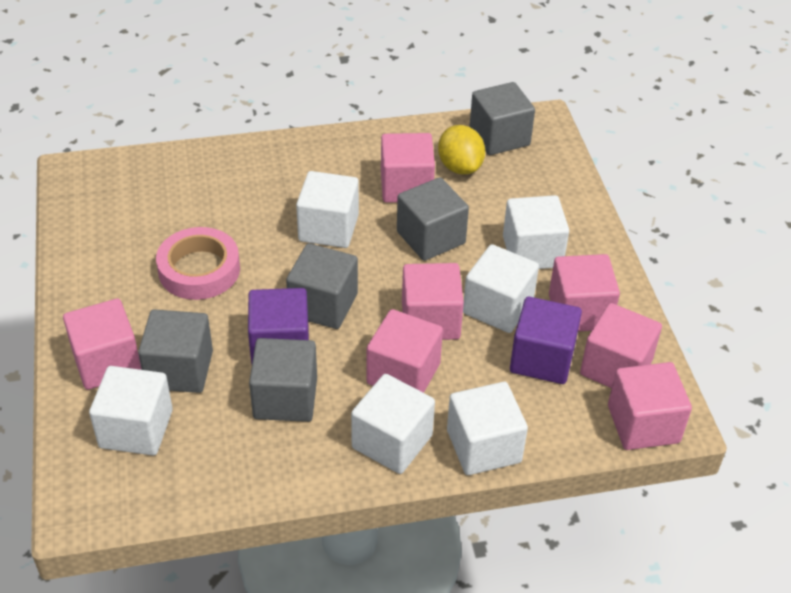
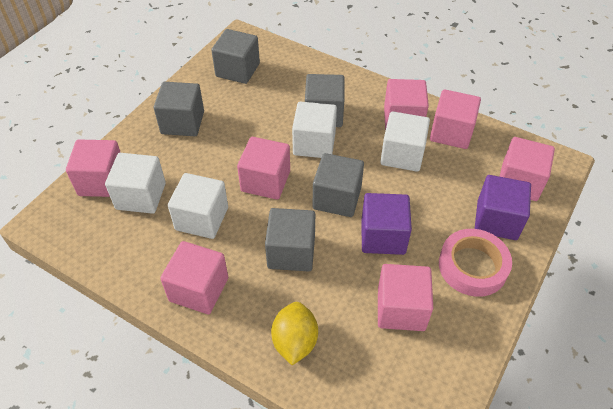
white cube: 6 -> 4

